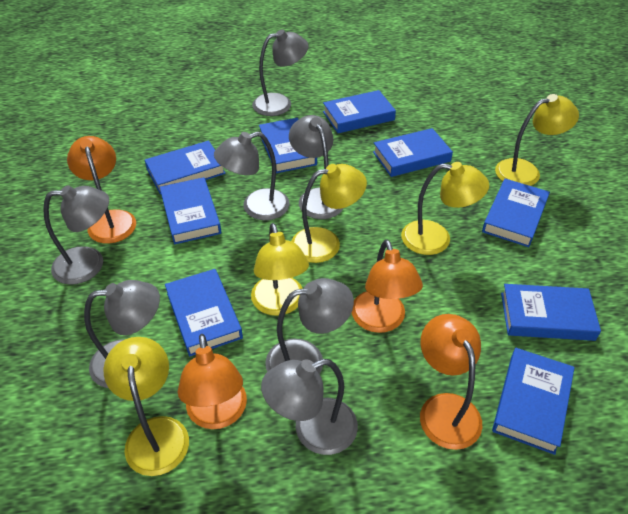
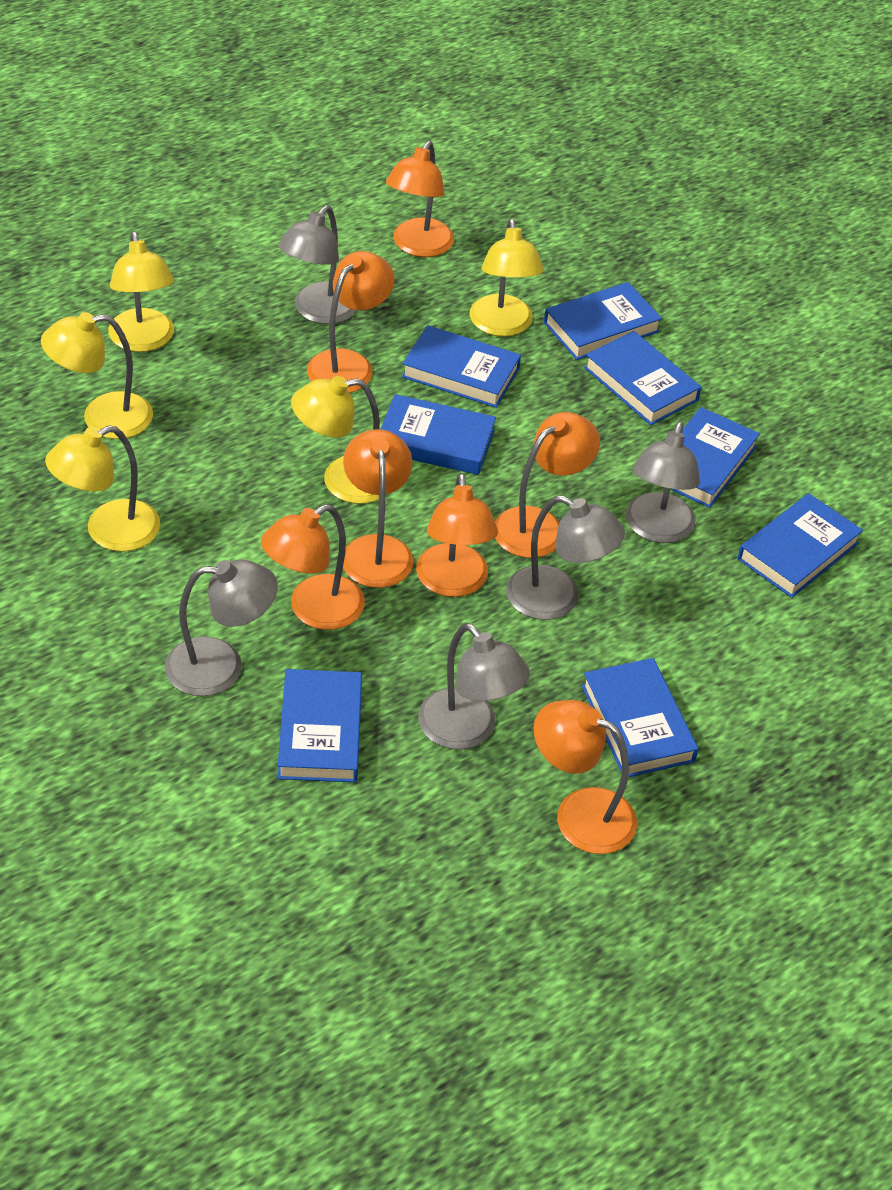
blue book: 9 -> 8
grey lamp: 7 -> 5
orange lamp: 4 -> 7

